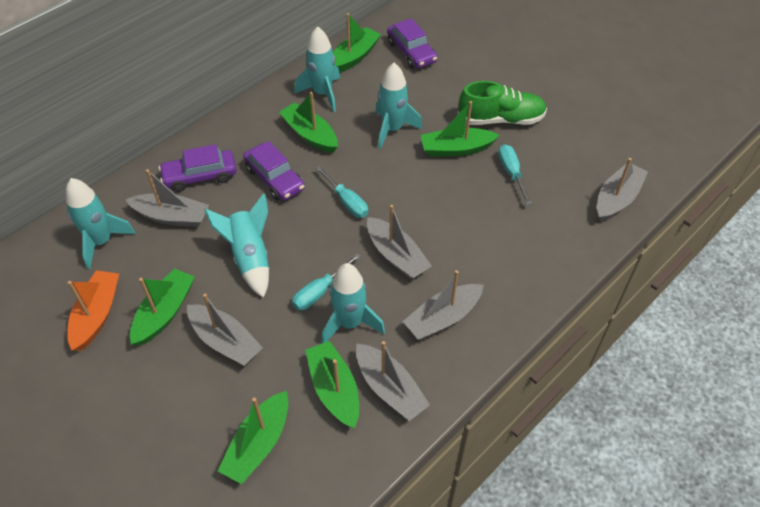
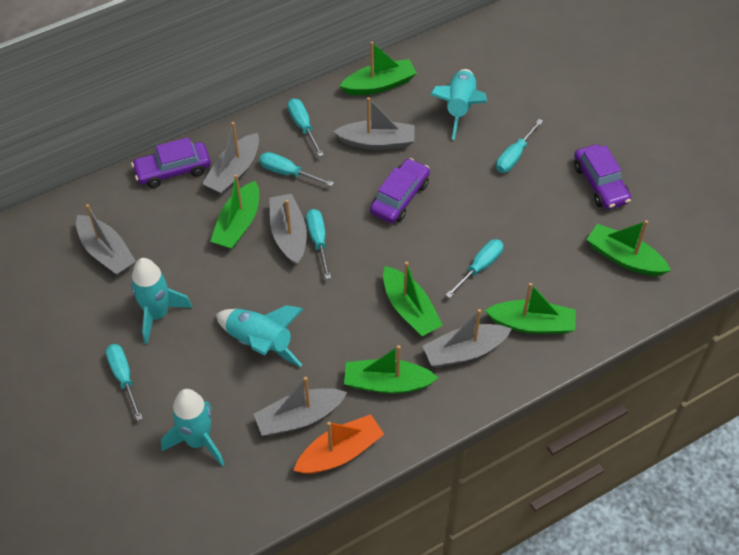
green shoe: 1 -> 0
turquoise rocket: 5 -> 4
turquoise screwdriver: 3 -> 6

